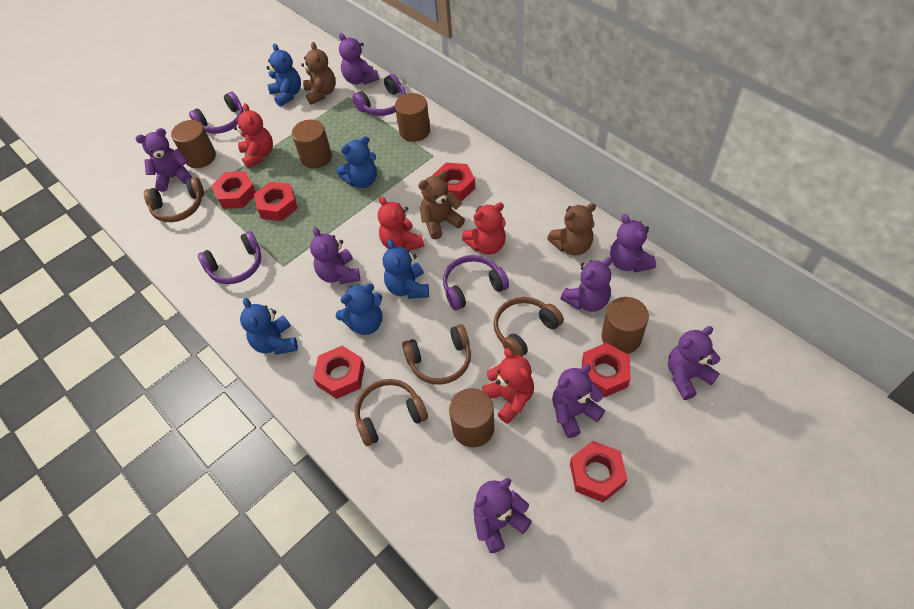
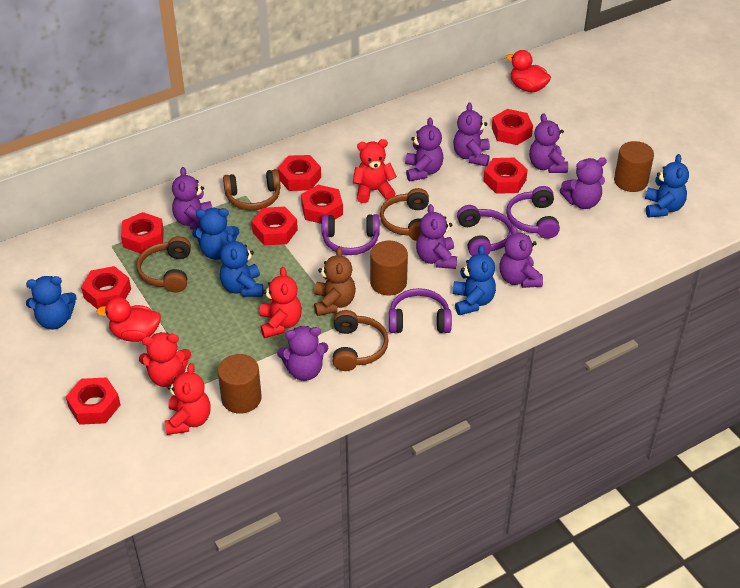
brown cylinder: 5 -> 3
brown teddy bear: 3 -> 1
red duck: 0 -> 2
red nut: 6 -> 8

